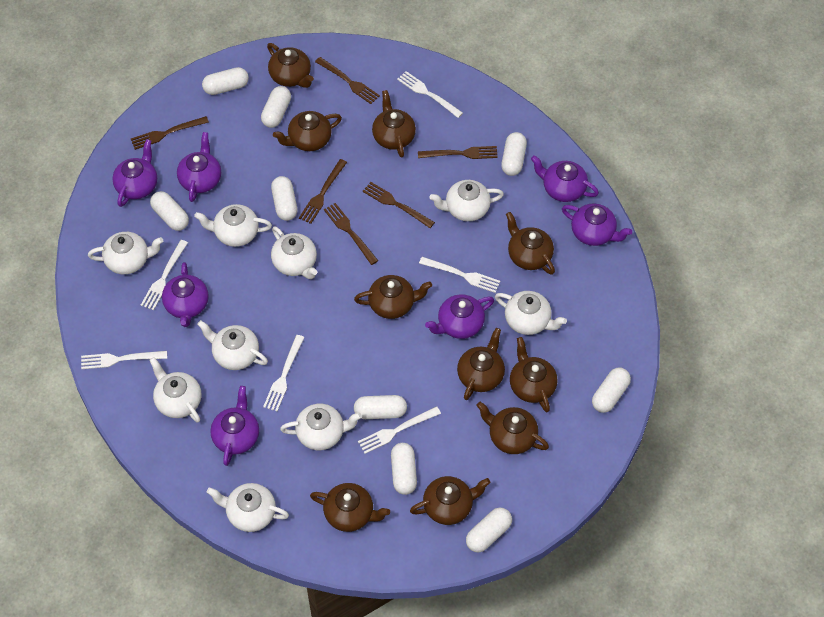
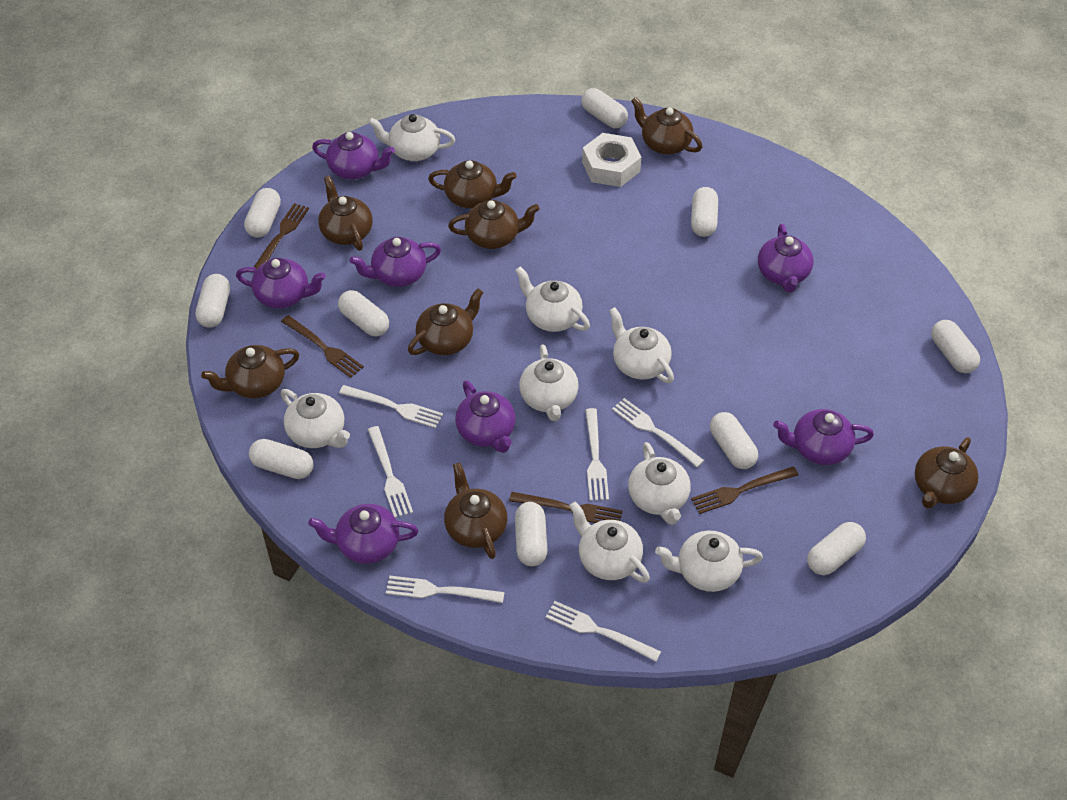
brown fork: 6 -> 4
brown teapot: 10 -> 8
white capsule: 9 -> 10
white nut: 0 -> 1
white teapot: 9 -> 8

